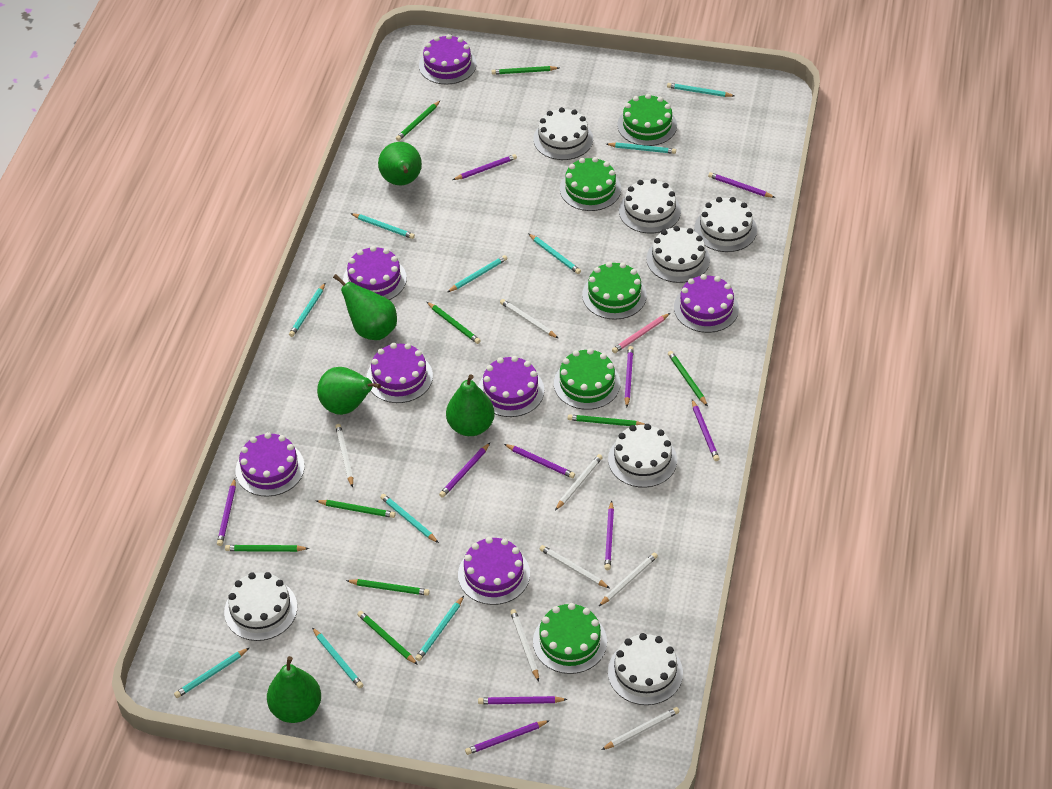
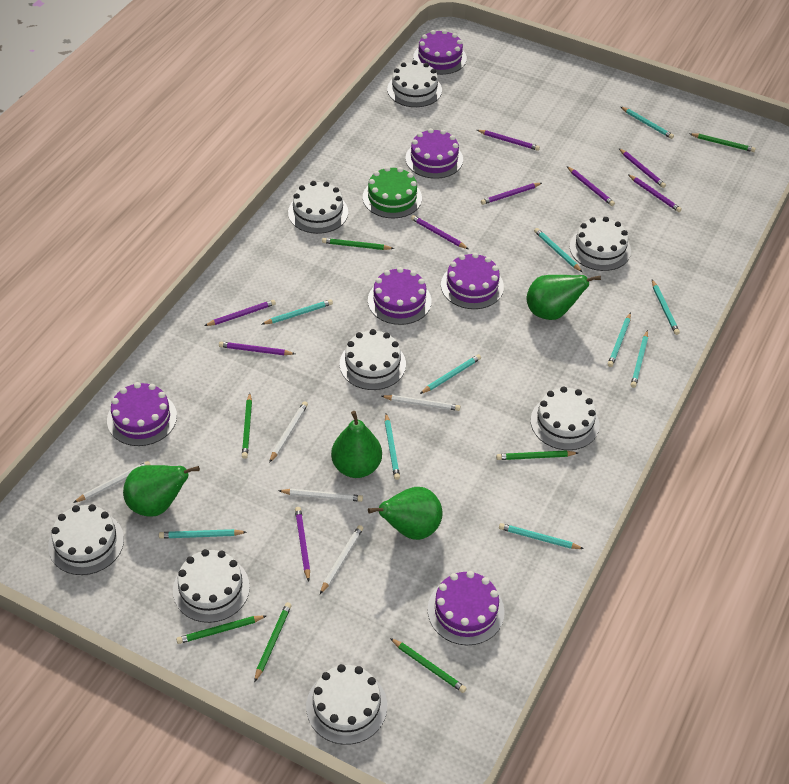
green cake: 5 -> 1
green pear: 5 -> 4
green pencil: 9 -> 7
pink pencil: 1 -> 0
purple cake: 7 -> 6
purple pencil: 10 -> 9
white cake: 7 -> 8
white pencil: 7 -> 5

